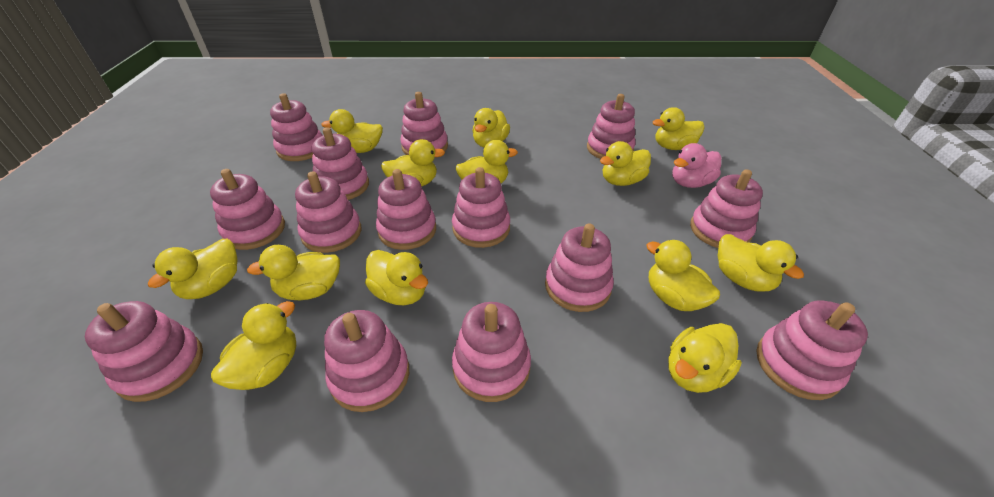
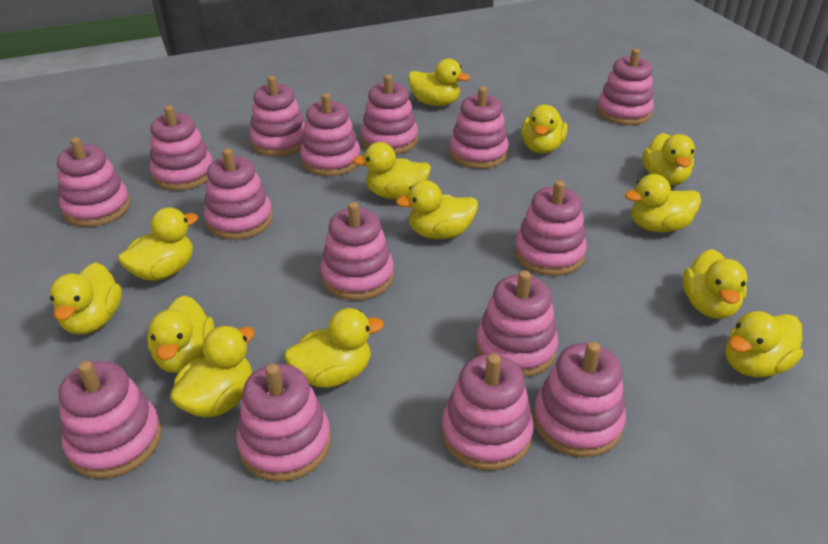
pink duck: 1 -> 0
pink stacking toy: 14 -> 15

